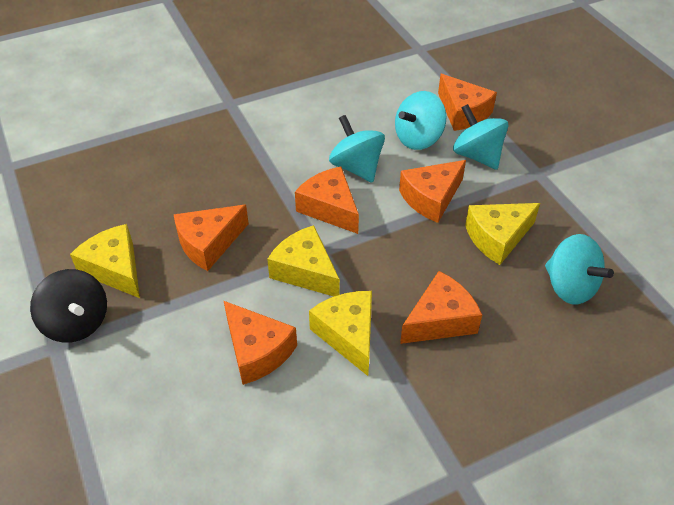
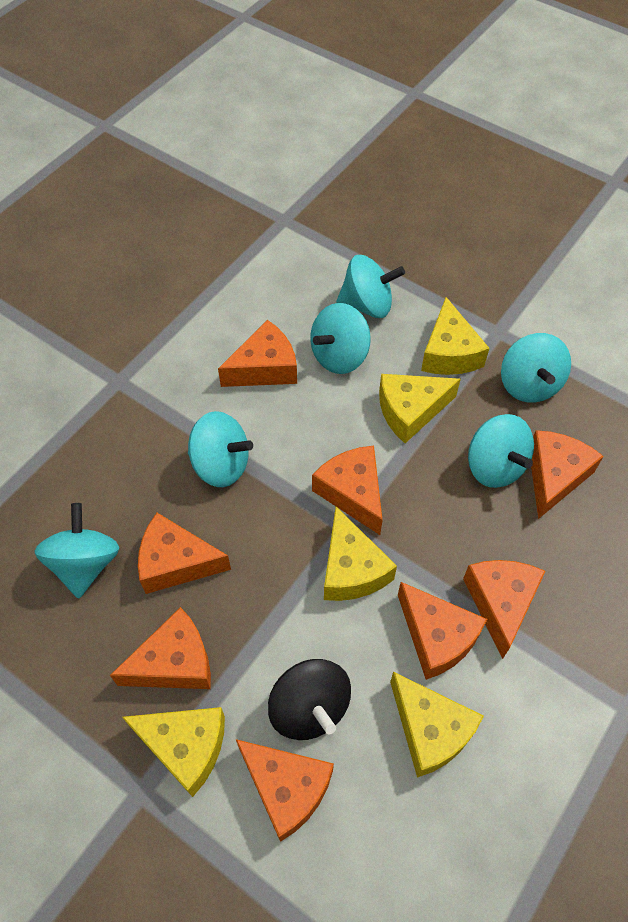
orange cheese: 6 -> 8
turquoise spinning top: 4 -> 6
yellow cheese: 4 -> 5

